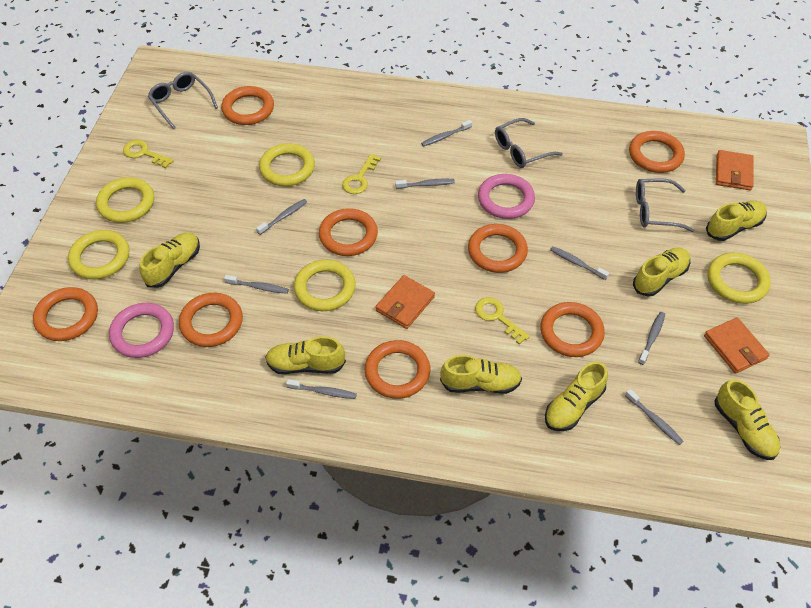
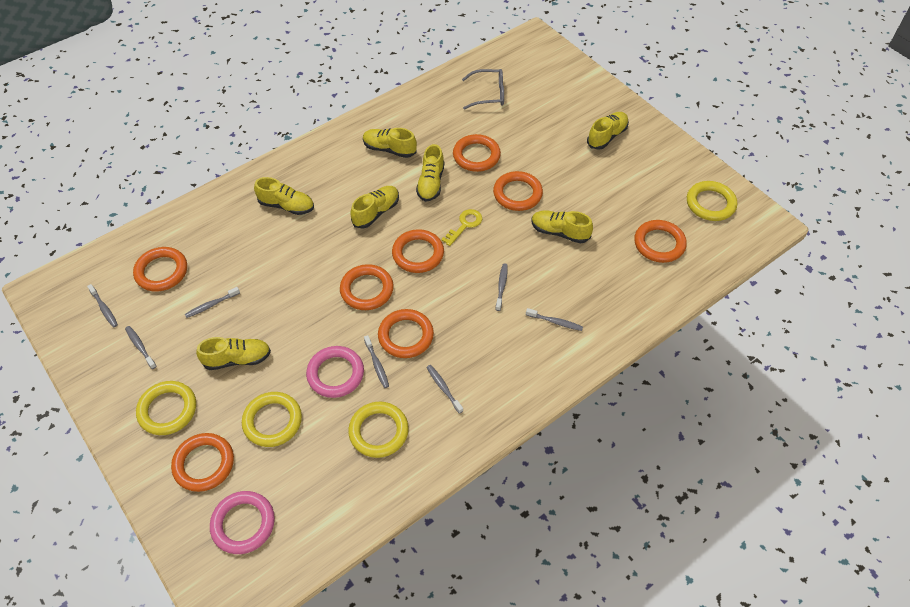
grey glasses: 3 -> 1
grey toothbrush: 8 -> 7
orange wallet: 3 -> 0
yellow key: 3 -> 1
yellow ring: 5 -> 4

